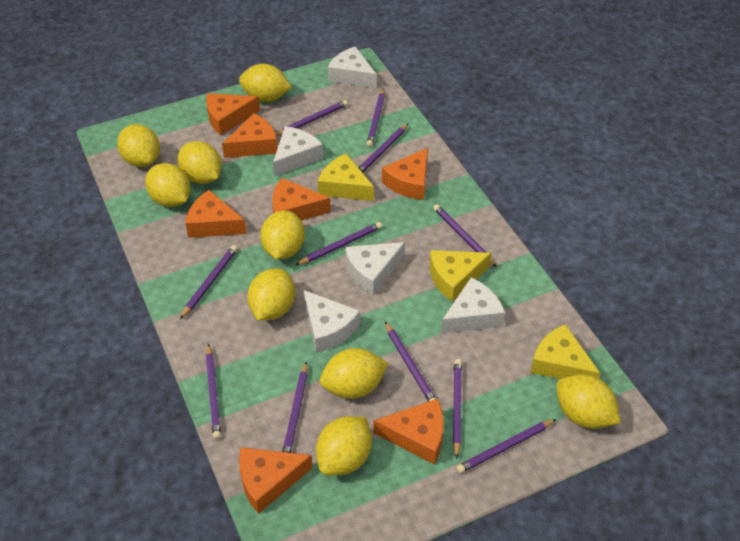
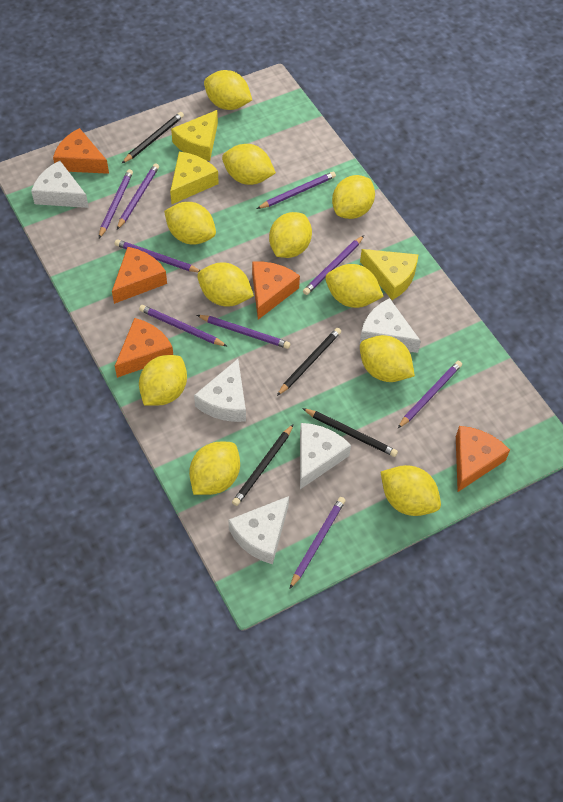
black pencil: 0 -> 4
orange cheese: 7 -> 5
purple pencil: 11 -> 9
yellow lemon: 9 -> 11

